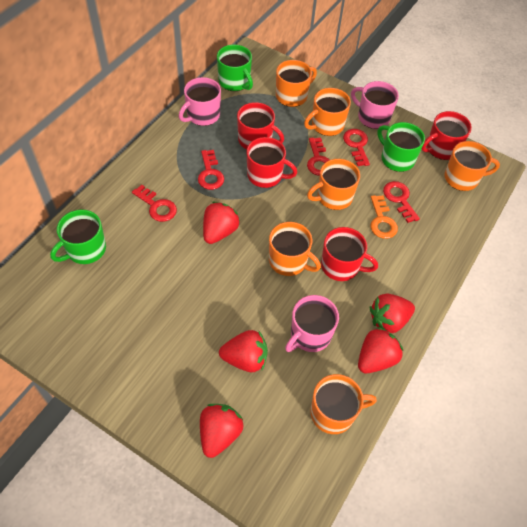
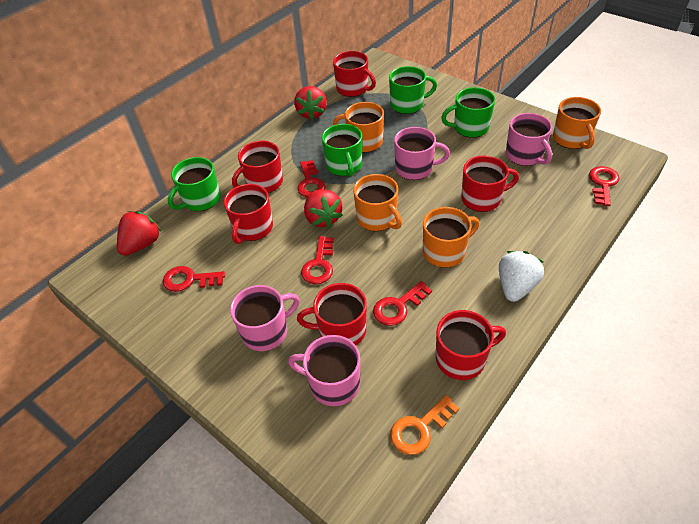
green mug: 3 -> 4
orange mug: 6 -> 4
pink mug: 3 -> 4
red mug: 4 -> 6
red strawberry: 5 -> 3
white strawberry: 0 -> 1

